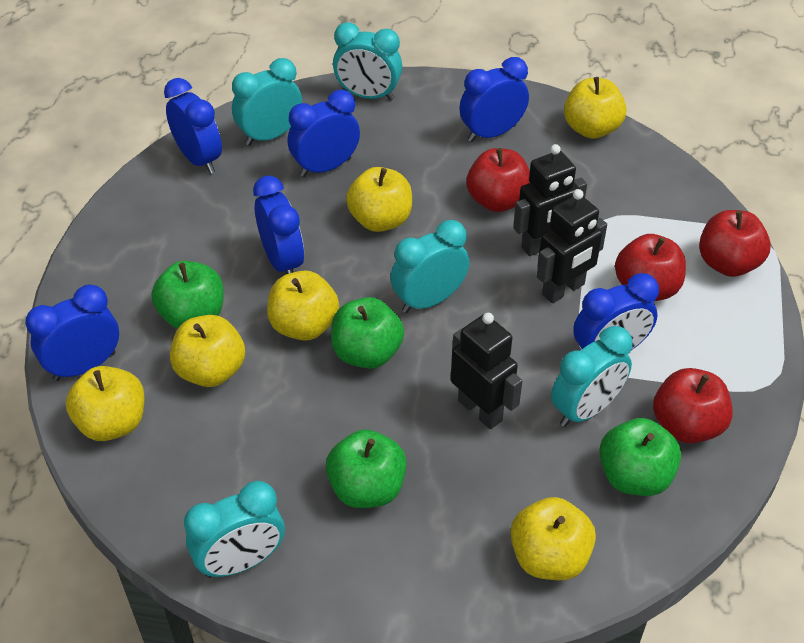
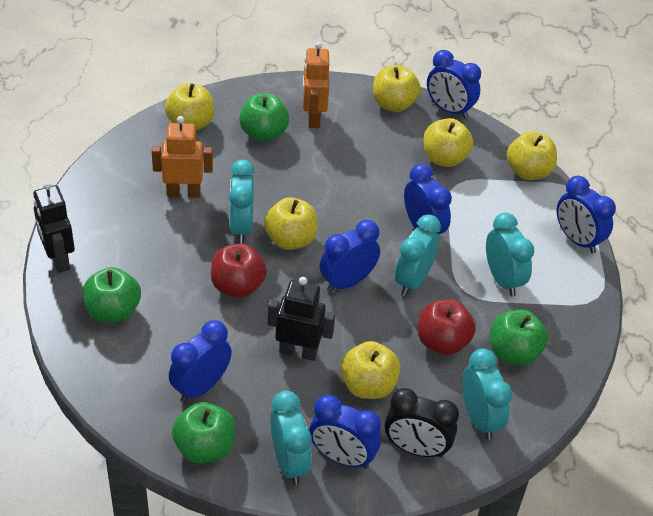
black clock: 0 -> 1
black robot: 3 -> 2
orange robot: 0 -> 2
red apple: 4 -> 2

